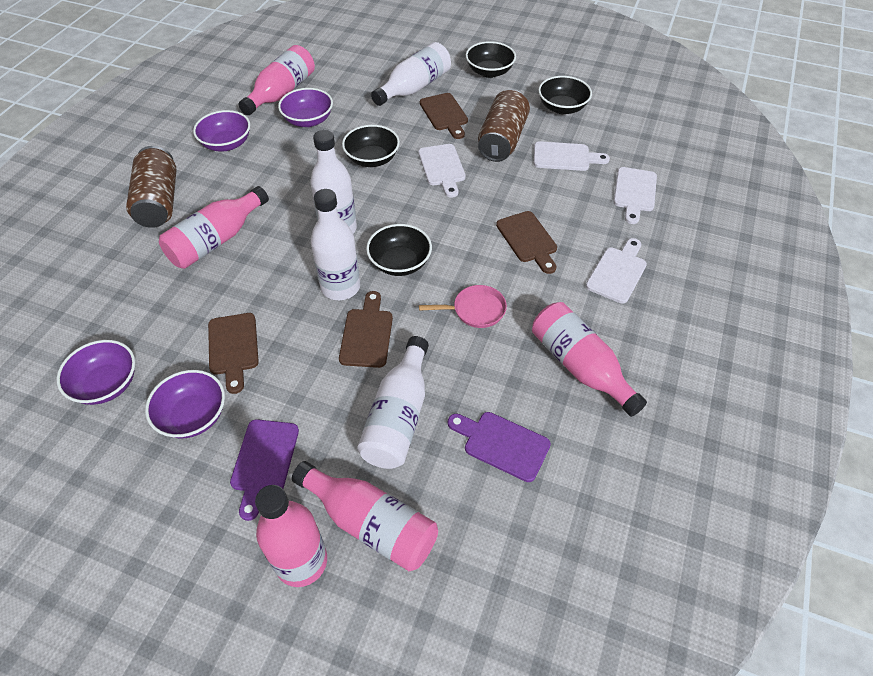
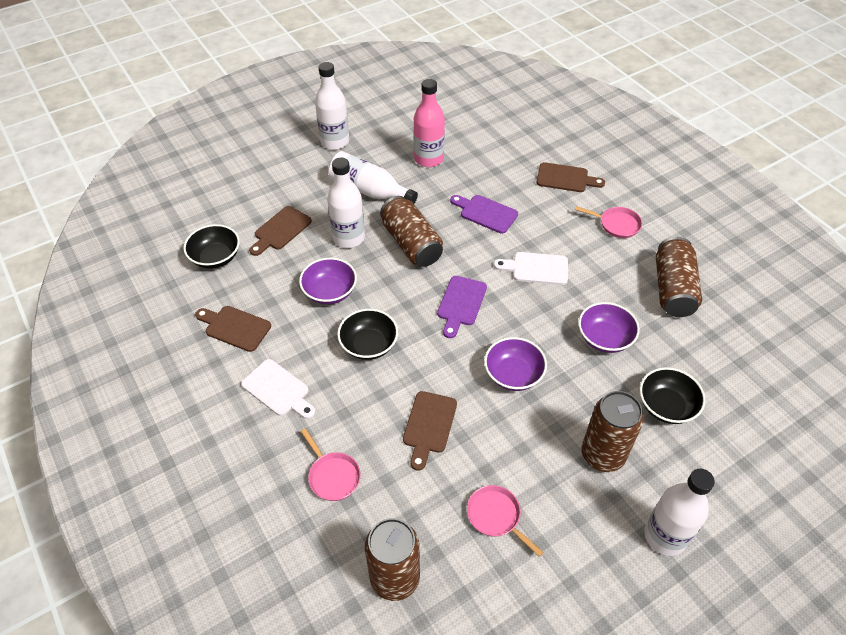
black bowl: 4 -> 3
brown can: 2 -> 4
pink bottle: 5 -> 1
pink pan: 1 -> 3
purple bowl: 4 -> 3
white cutting board: 4 -> 2

